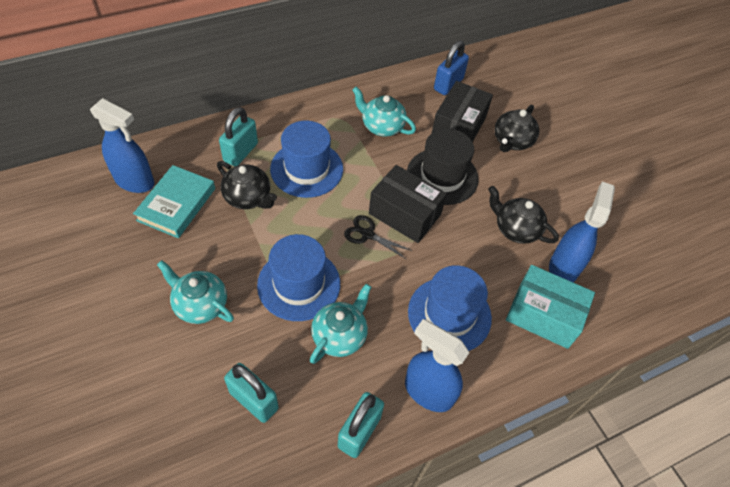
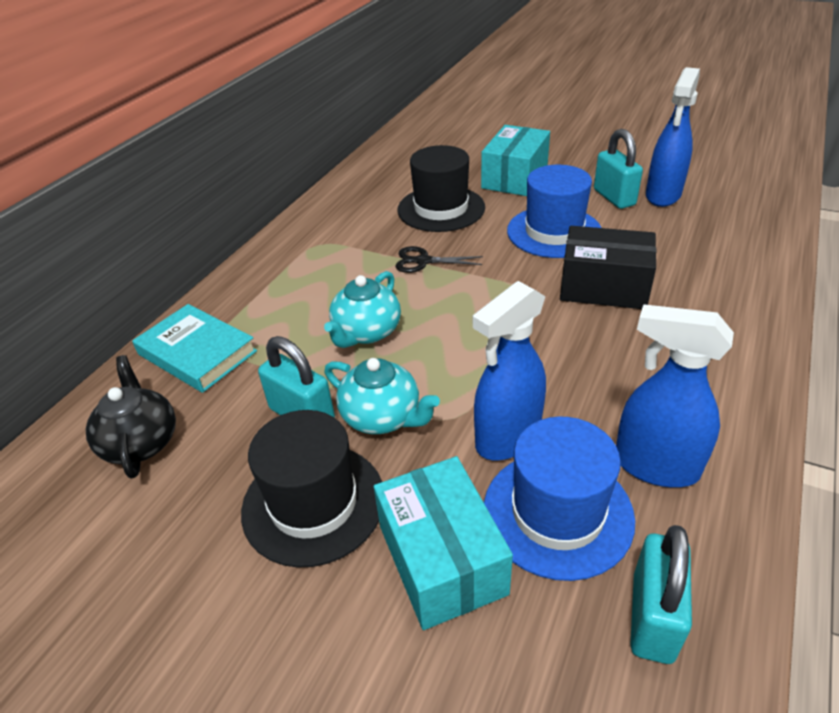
black box: 2 -> 1
black hat: 1 -> 2
black teapot: 3 -> 1
blue hat: 3 -> 2
blue padlock: 1 -> 0
turquoise box: 1 -> 2
turquoise teapot: 3 -> 2

